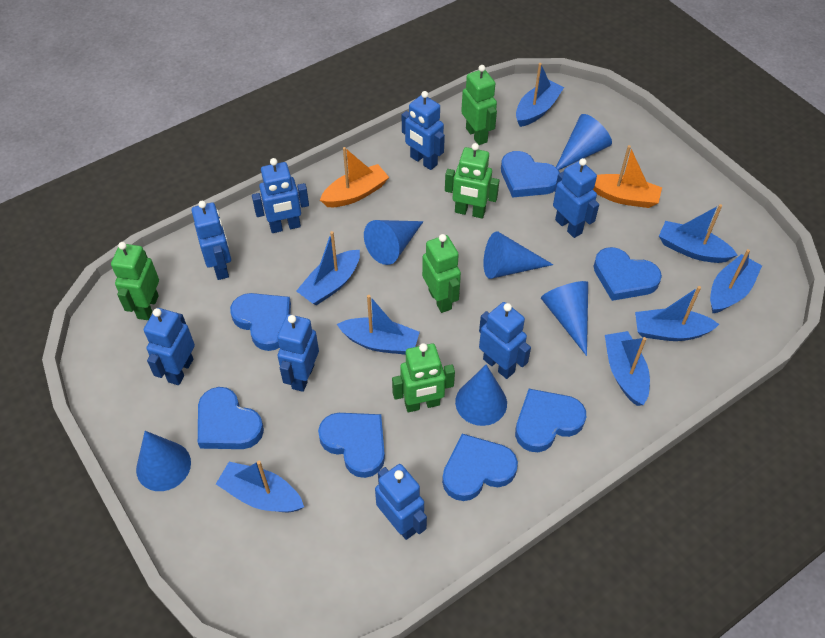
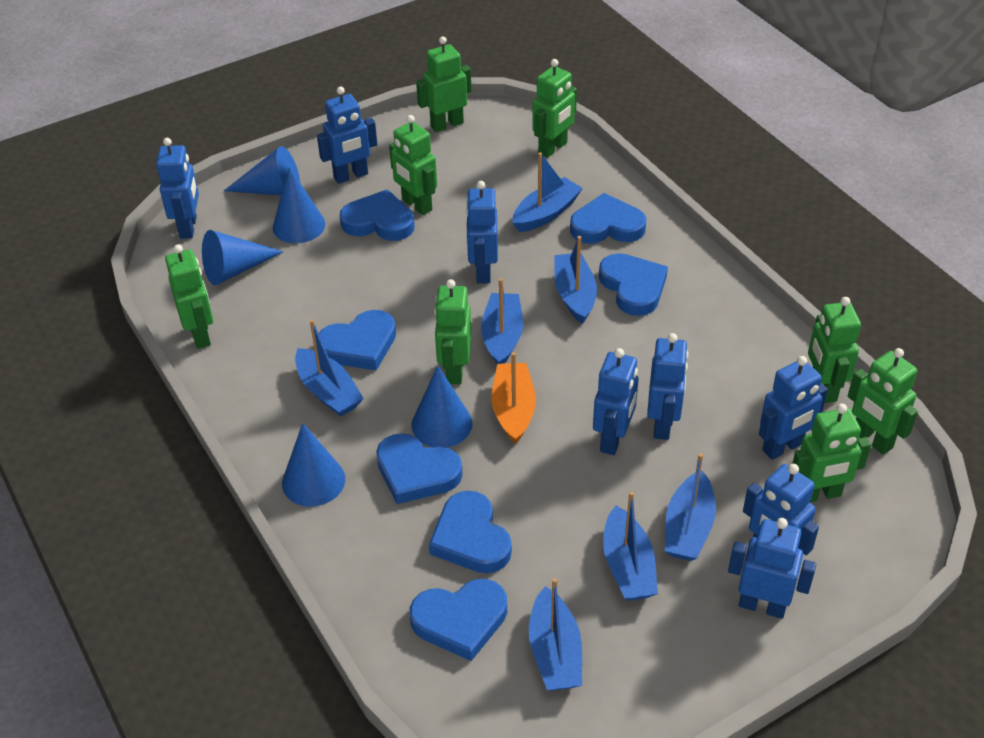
blue boat: 8 -> 7
blue cone: 6 -> 5
green robot: 5 -> 8
orange boat: 2 -> 1

